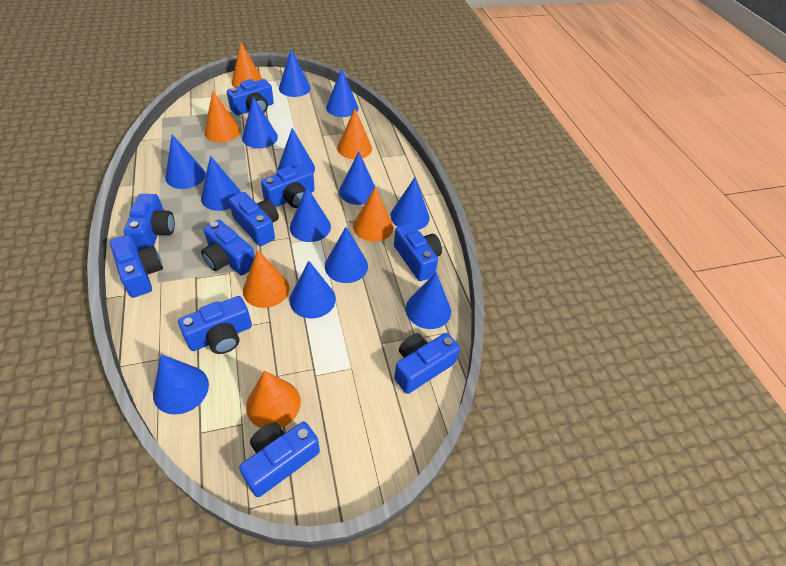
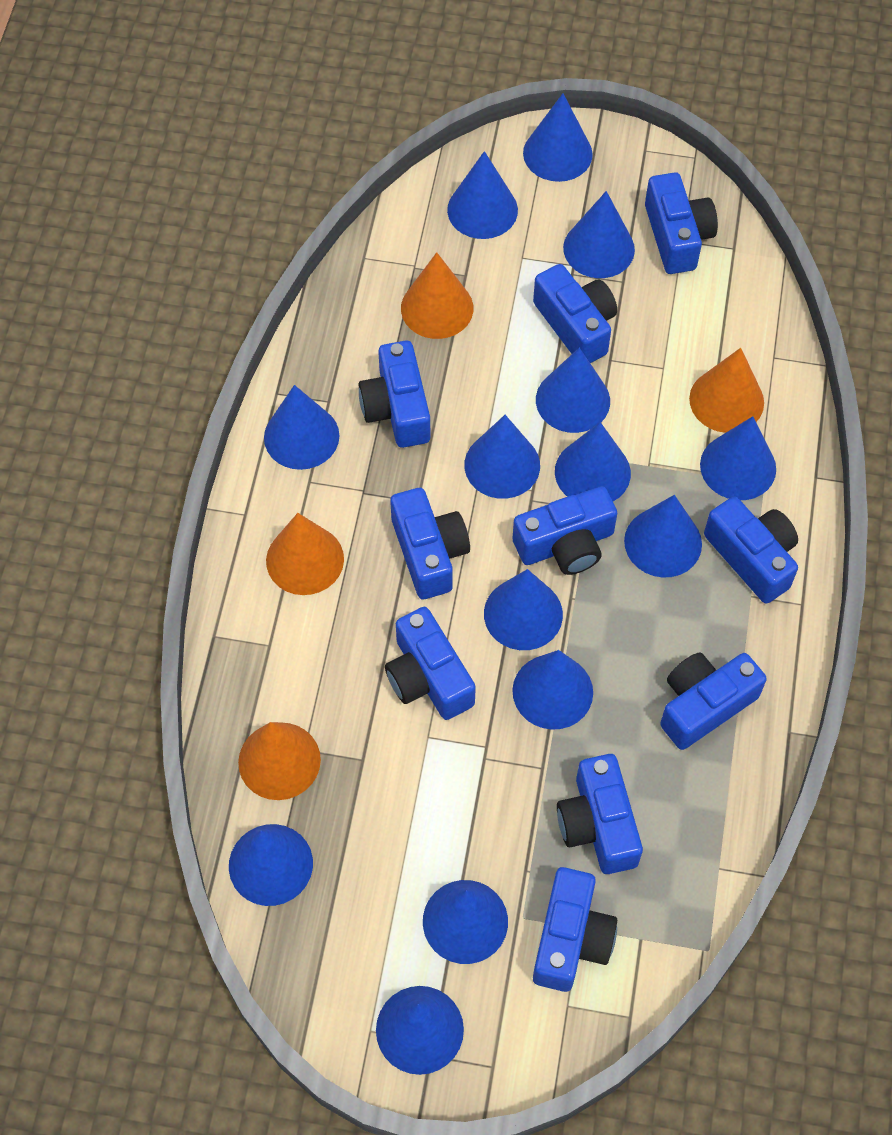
blue cone: 13 -> 14
orange cone: 6 -> 4

